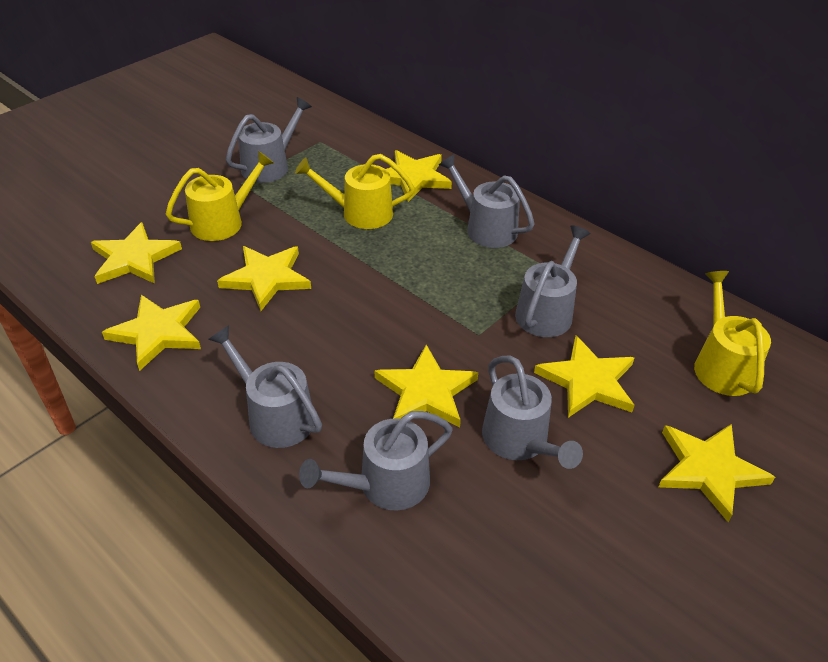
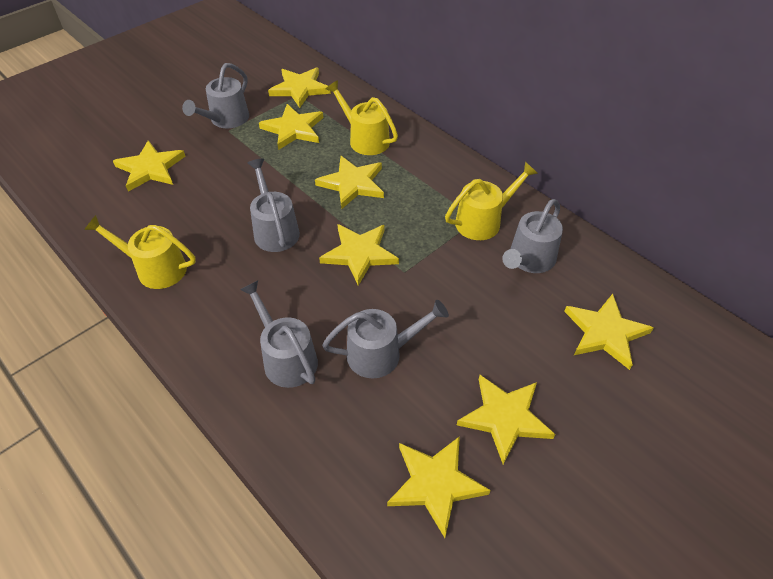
grey watering can: 6 -> 5
yellow star: 7 -> 8

